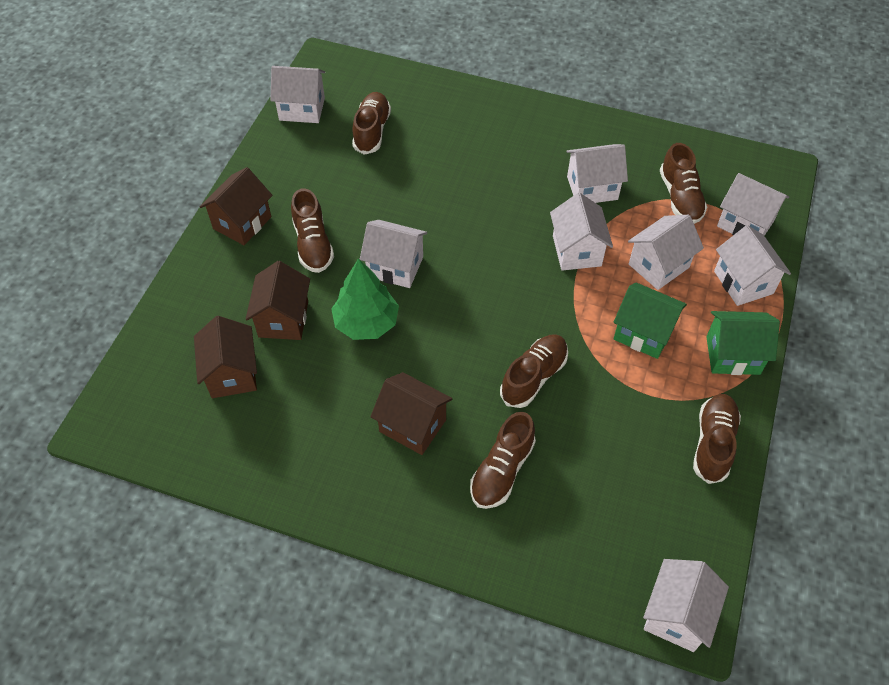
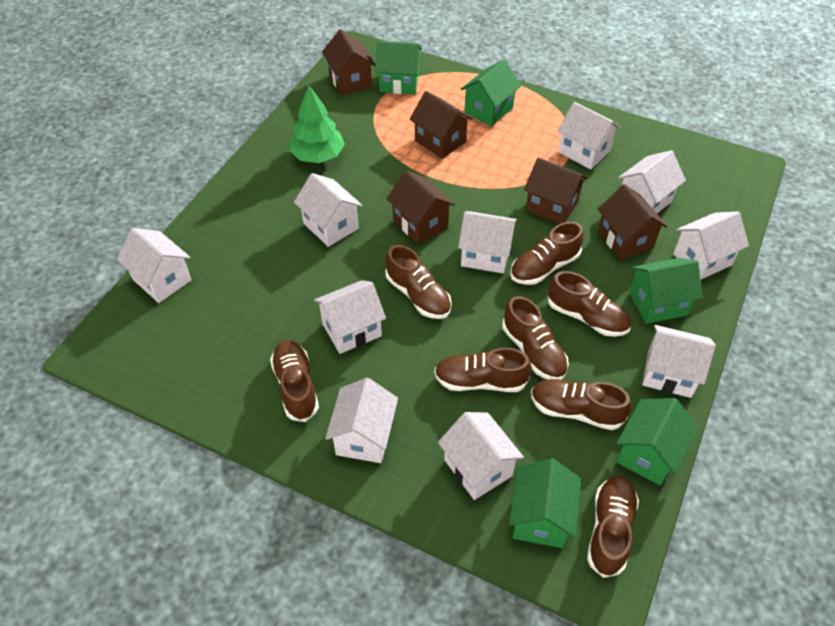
brown house: 4 -> 5
brown shoe: 6 -> 8
green house: 2 -> 5
white house: 8 -> 10

